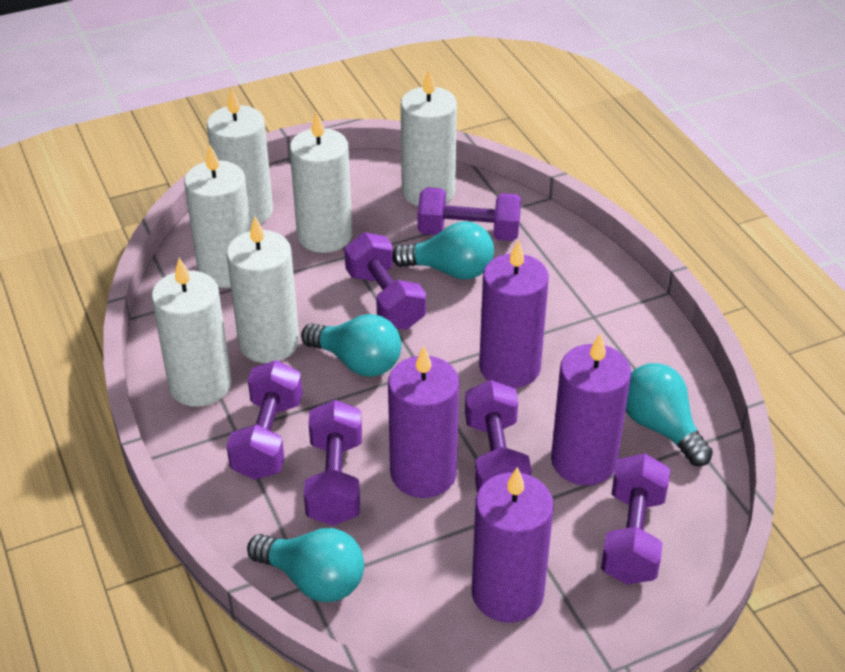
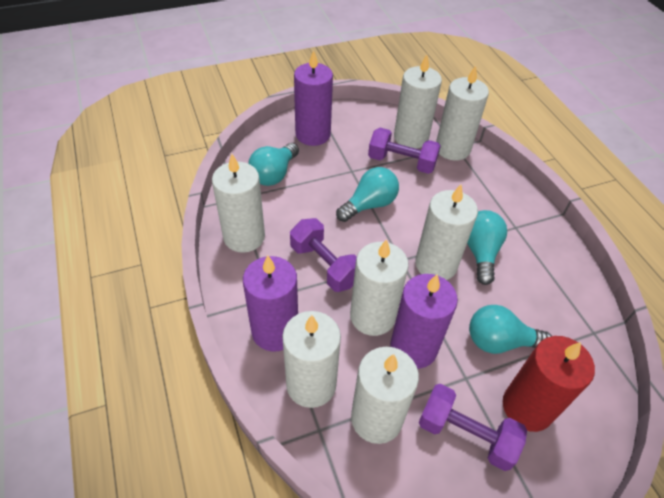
purple candle: 4 -> 3
purple dumbbell: 6 -> 3
red candle: 0 -> 1
white candle: 6 -> 7

